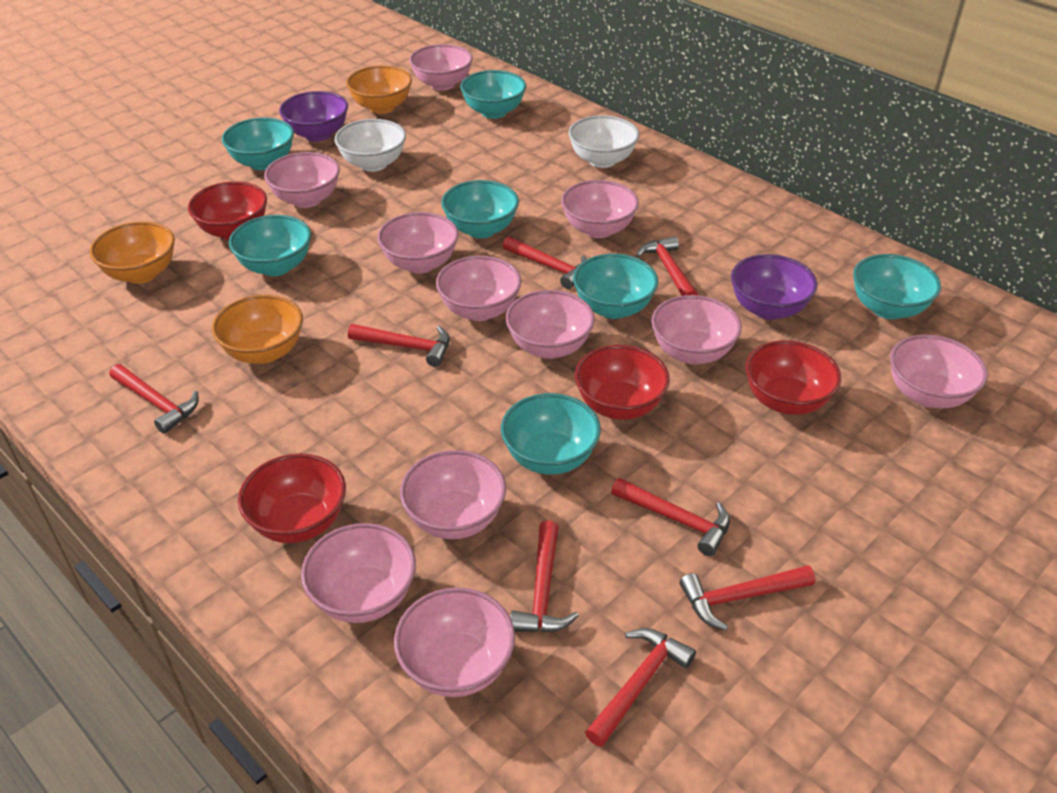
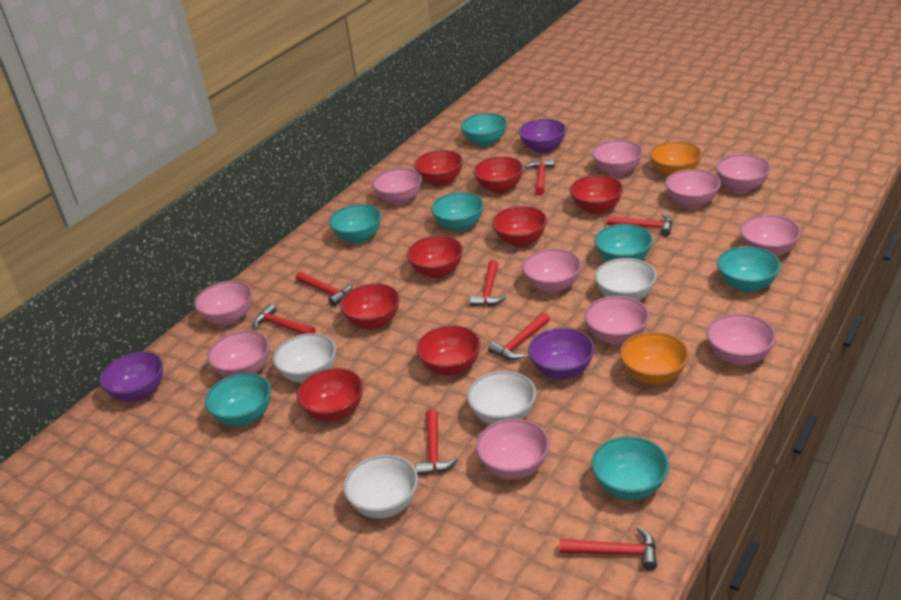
orange bowl: 3 -> 2
purple bowl: 2 -> 3
red bowl: 4 -> 8
white bowl: 2 -> 4

